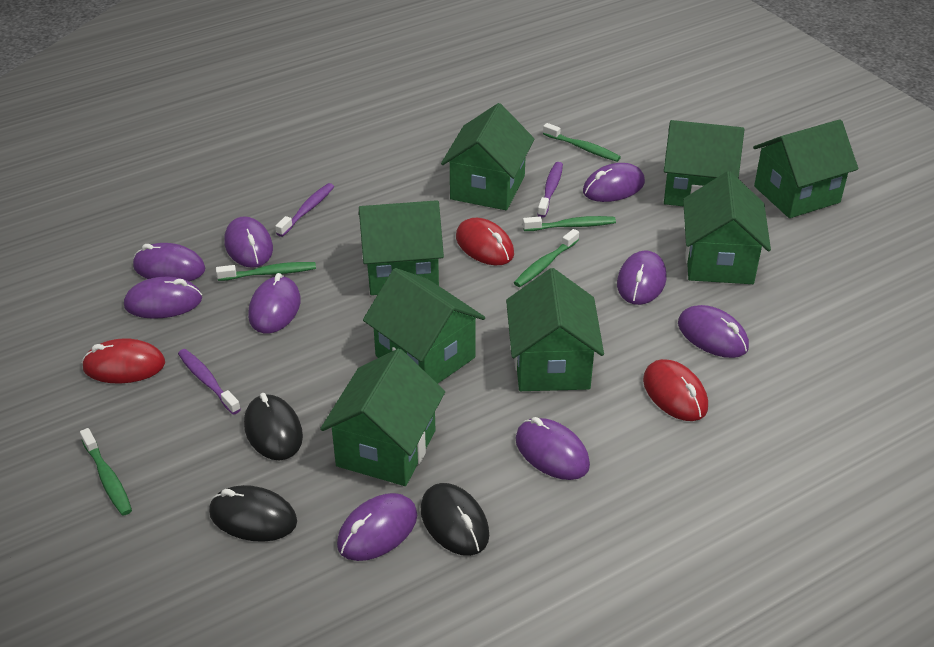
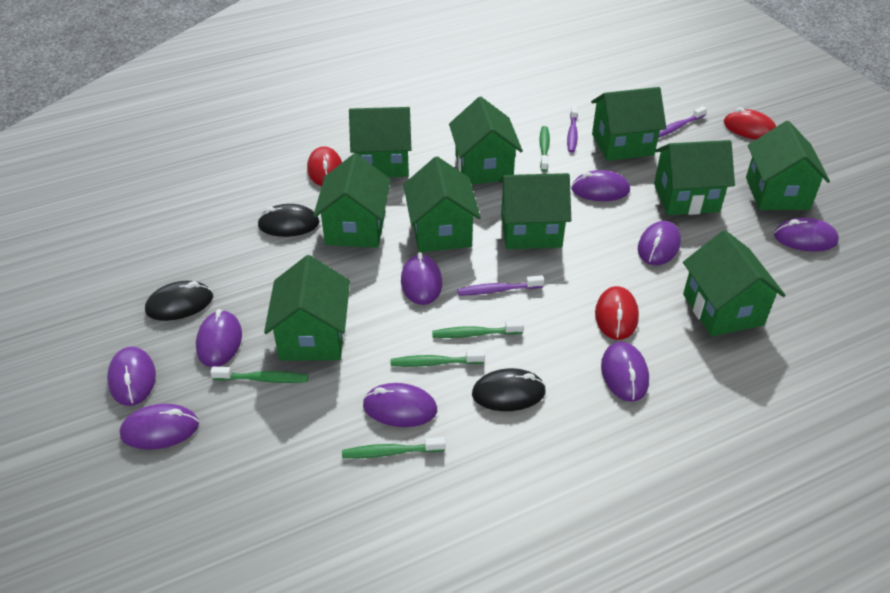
green house: 8 -> 10

